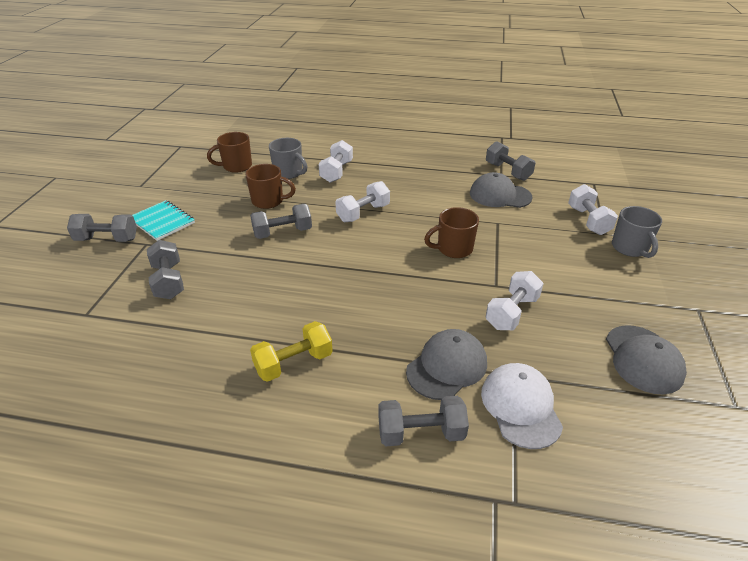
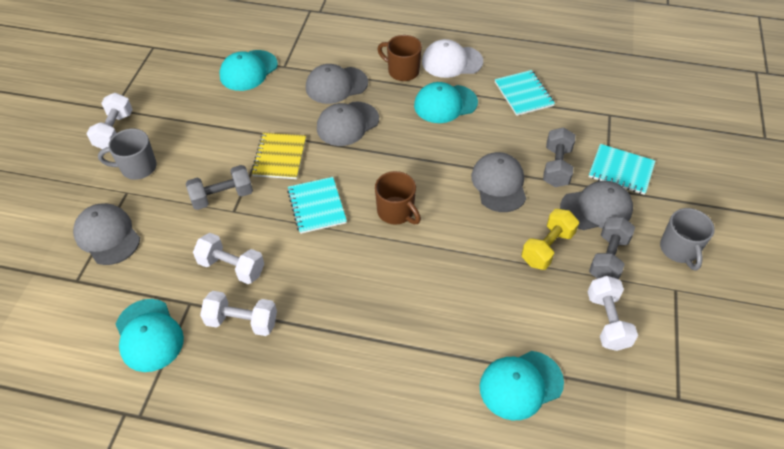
brown mug: 3 -> 2
grey cap: 3 -> 5
grey dumbbell: 5 -> 3
turquoise cap: 0 -> 4
turquoise notebook: 1 -> 3
yellow notebook: 0 -> 1

